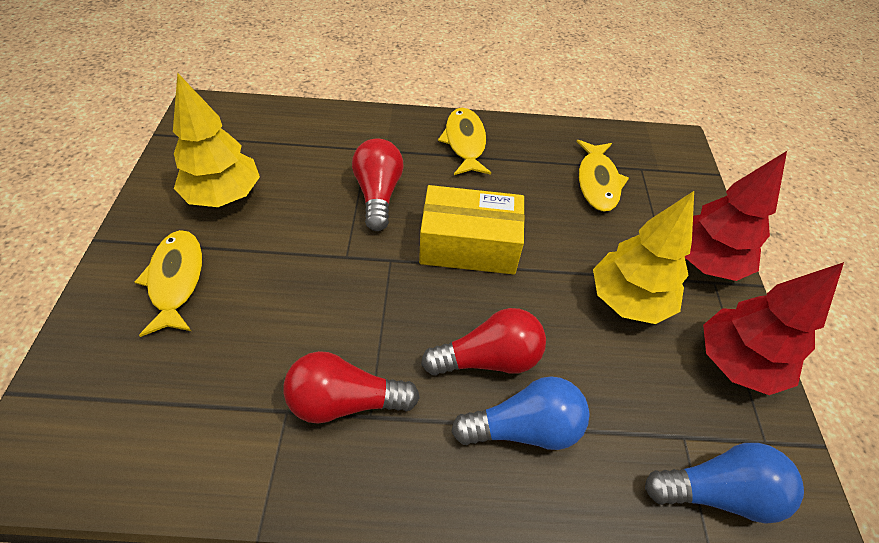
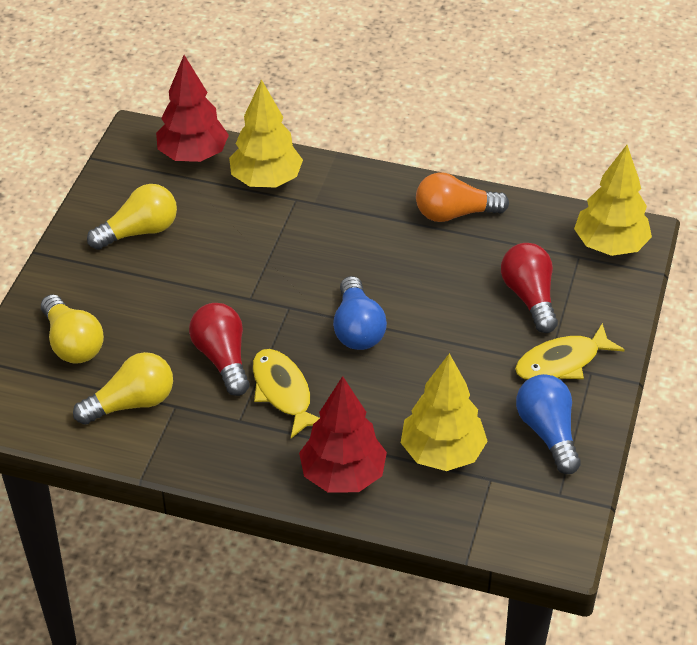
orange light bulb: 0 -> 1
red light bulb: 3 -> 2
yellow box: 1 -> 0
yellow fish: 3 -> 2
yellow light bulb: 0 -> 3
yellow tree: 2 -> 3

